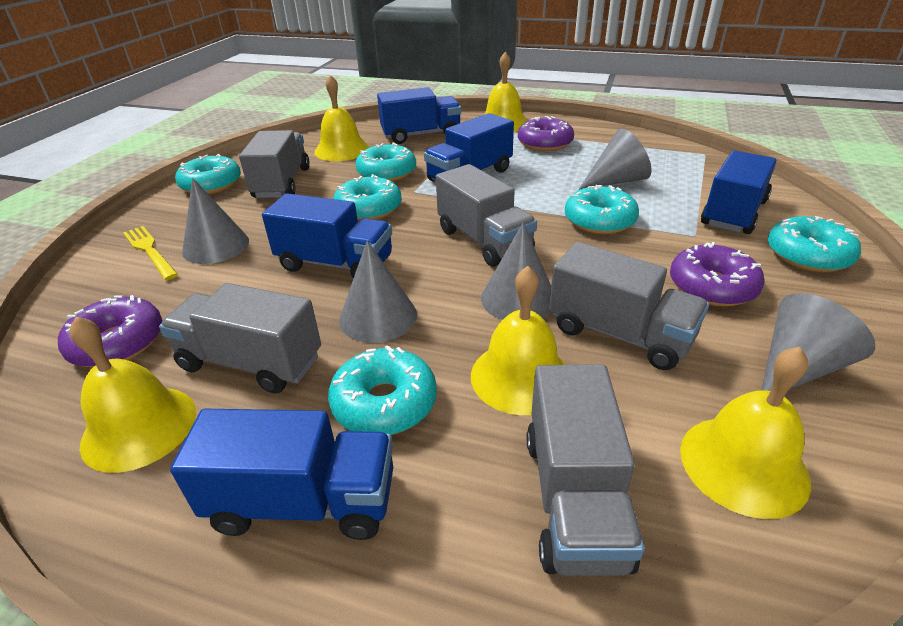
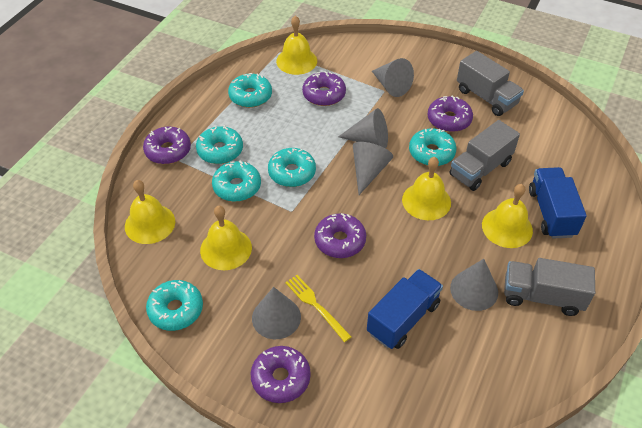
blue truck: 5 -> 2
grey truck: 5 -> 3
purple donut: 3 -> 5

